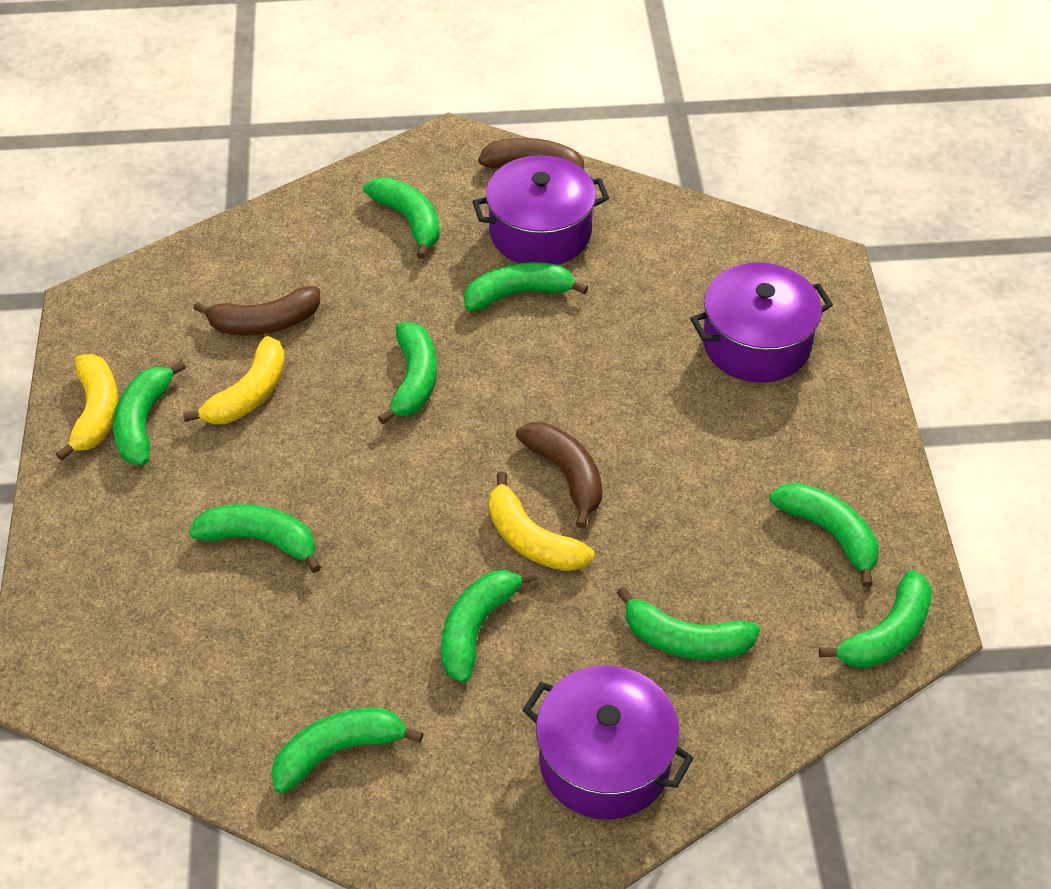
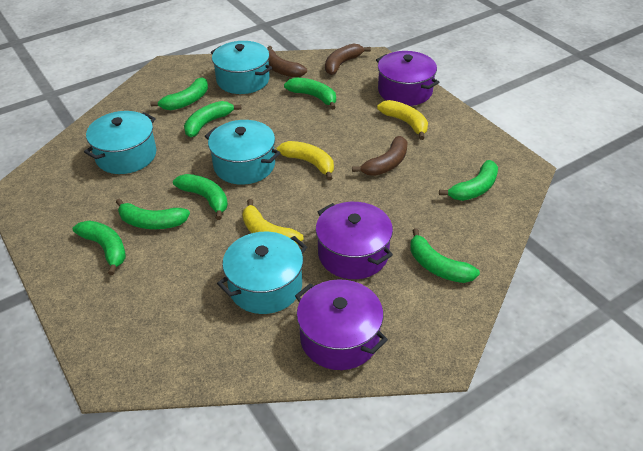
green banana: 10 -> 8
turquoise pot: 0 -> 4

